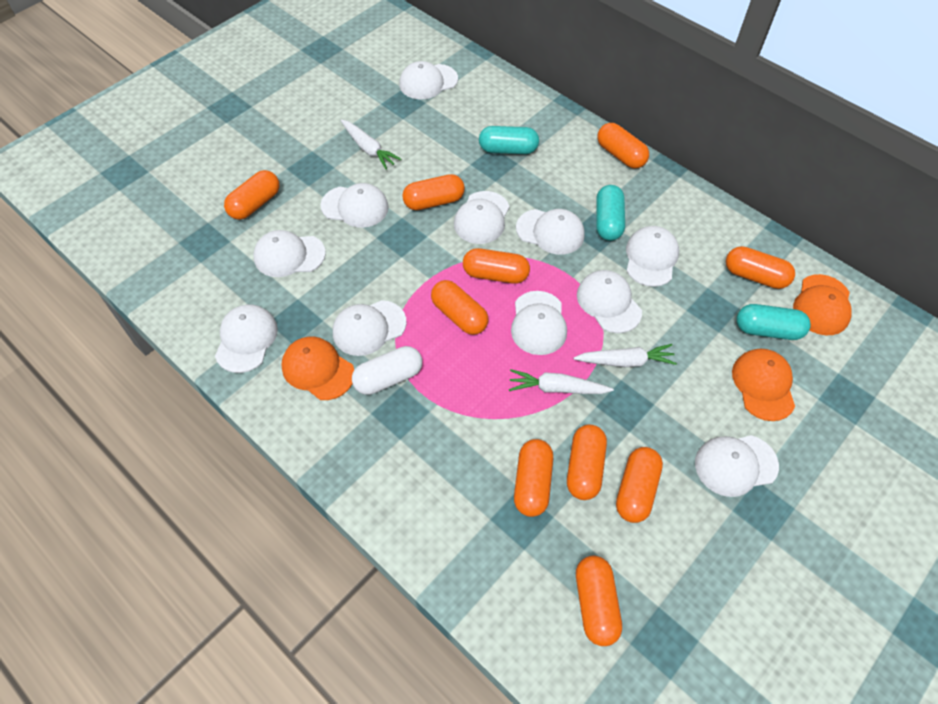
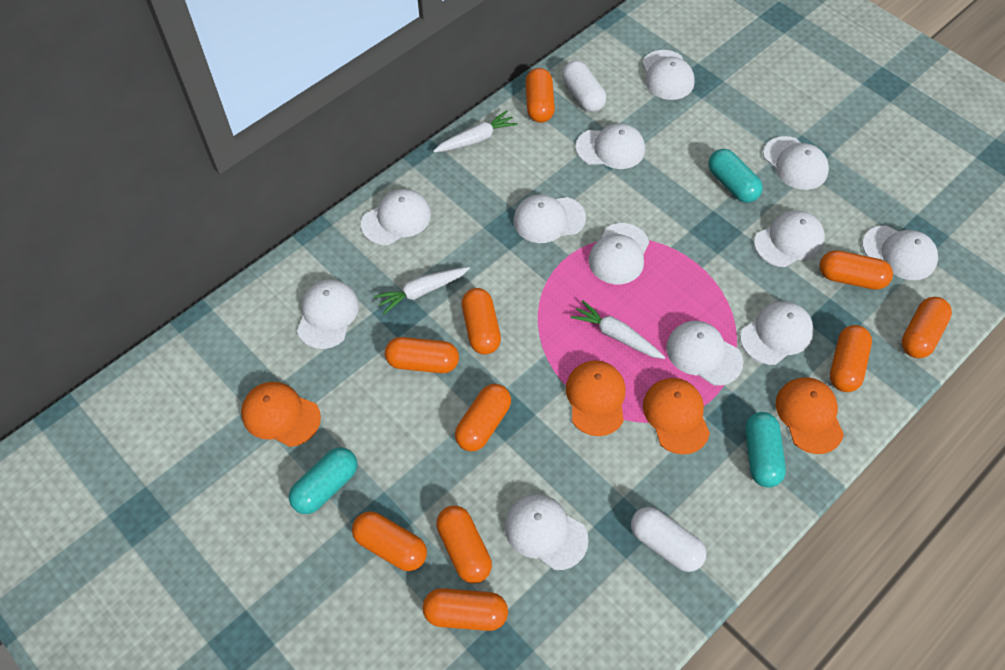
orange cap: 3 -> 4
white cap: 11 -> 12
white capsule: 1 -> 2

